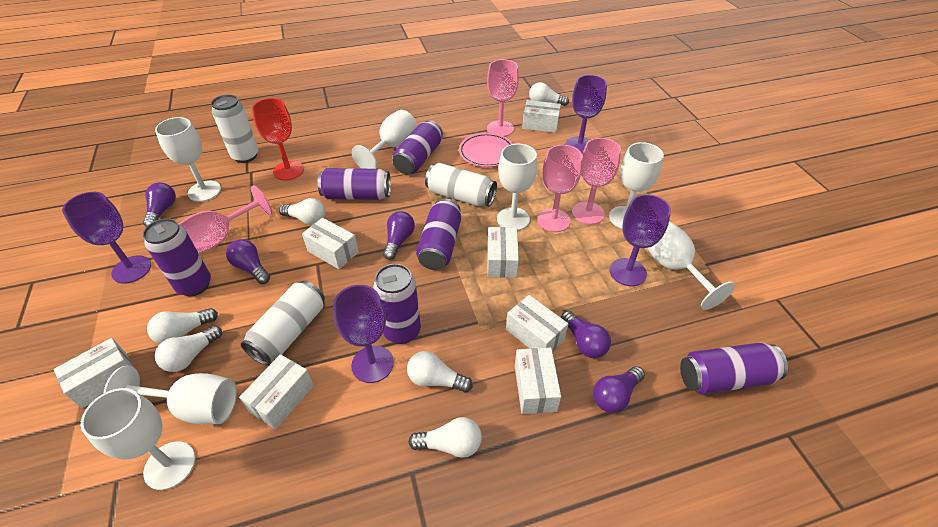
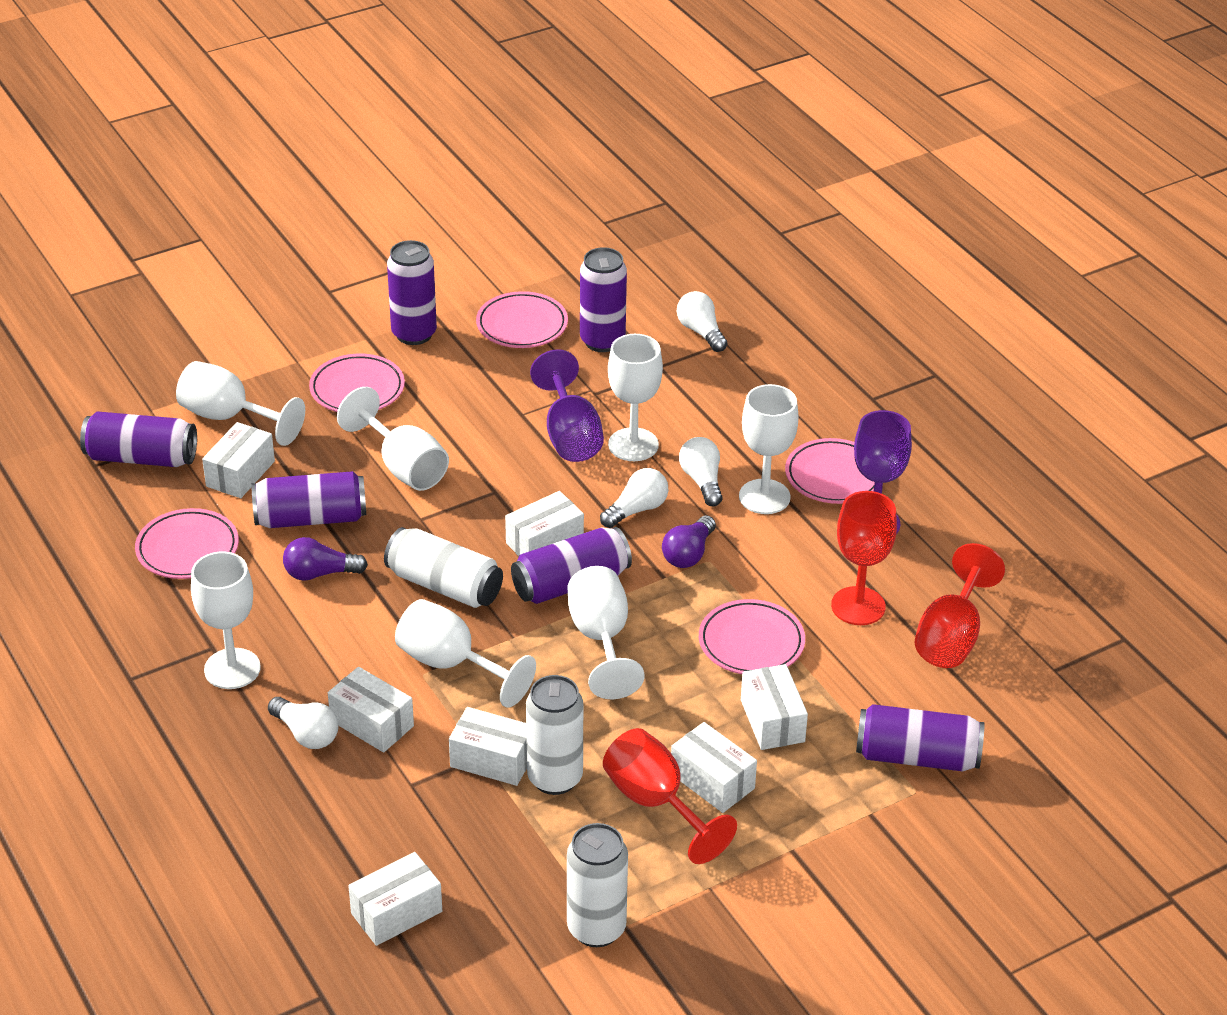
pink goblet: 4 -> 0
pink plate: 1 -> 5
purple goblet: 4 -> 2
purple light bulb: 5 -> 2
red goblet: 1 -> 3
white light bulb: 6 -> 4

